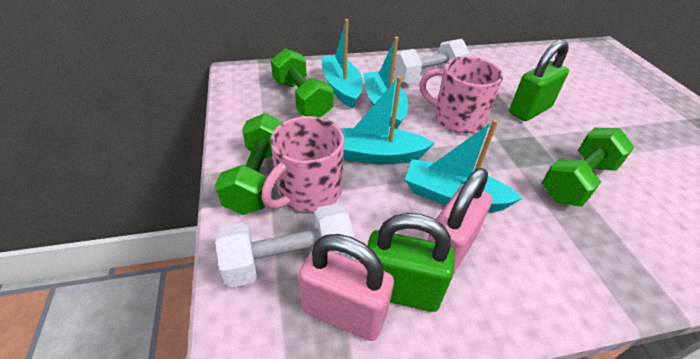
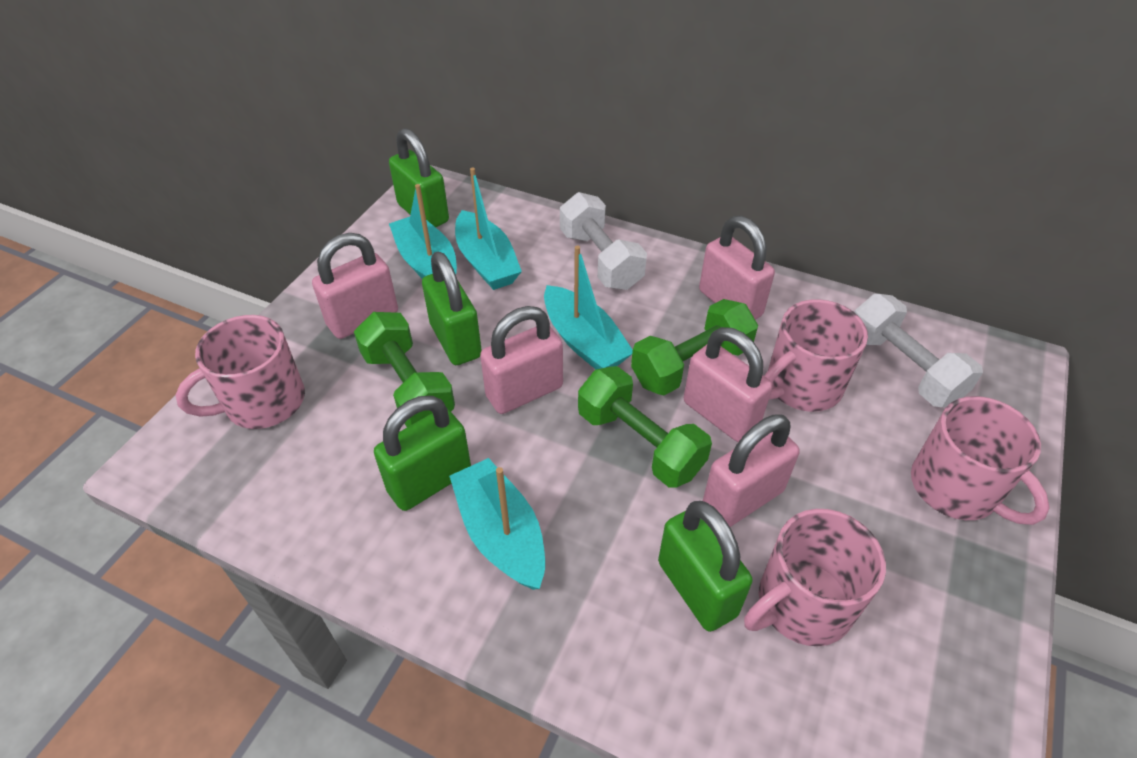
green padlock: 2 -> 4
pink mug: 2 -> 4
pink padlock: 2 -> 5

